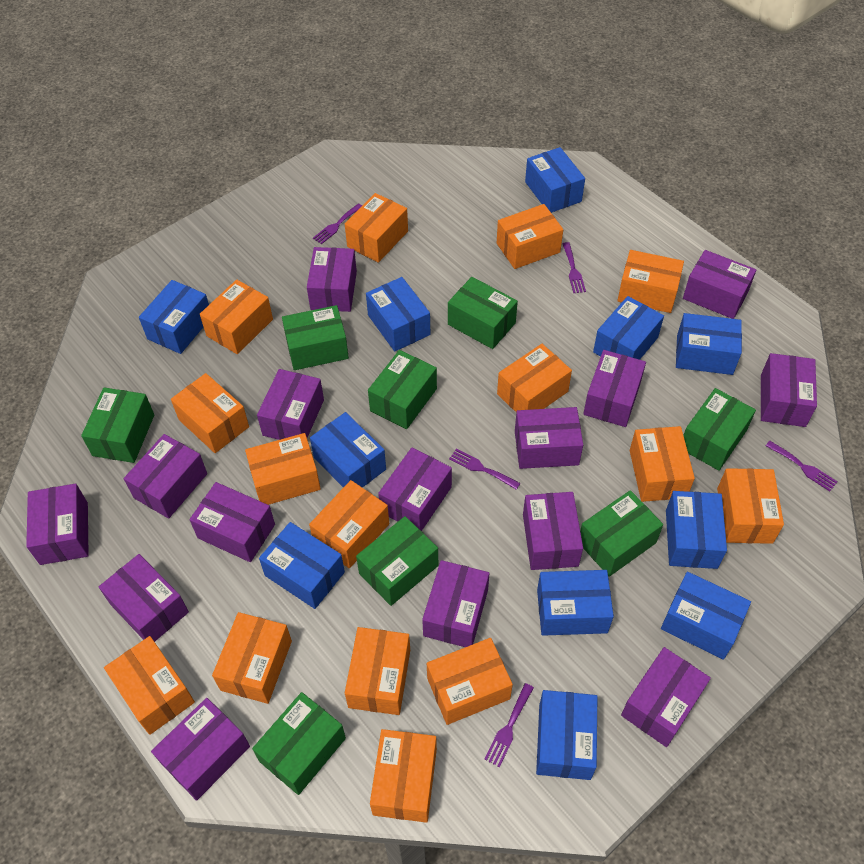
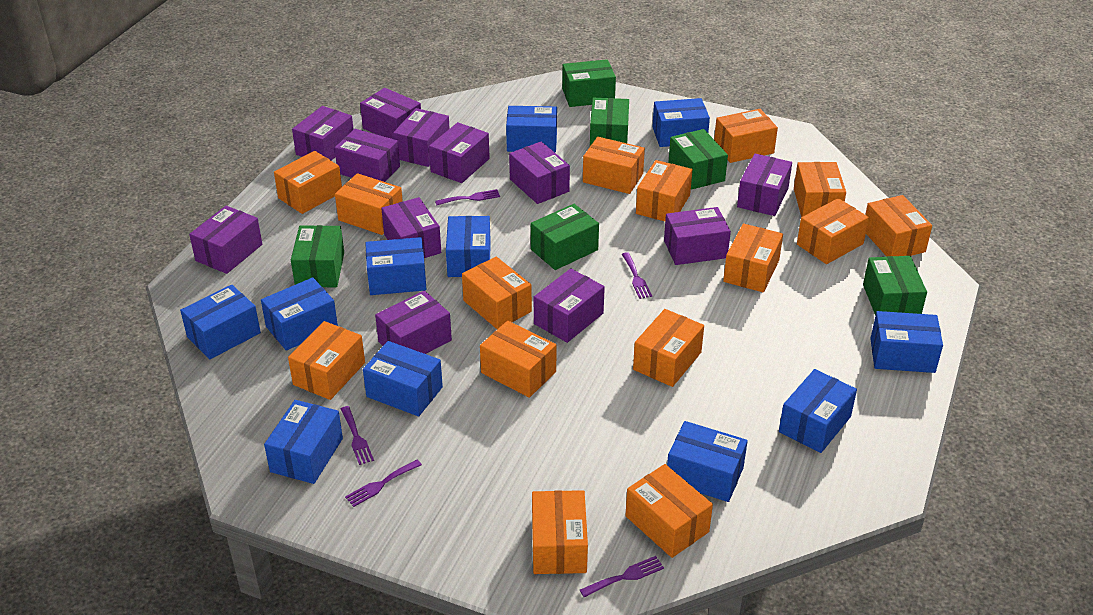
green box: 8 -> 6
purple box: 15 -> 12

